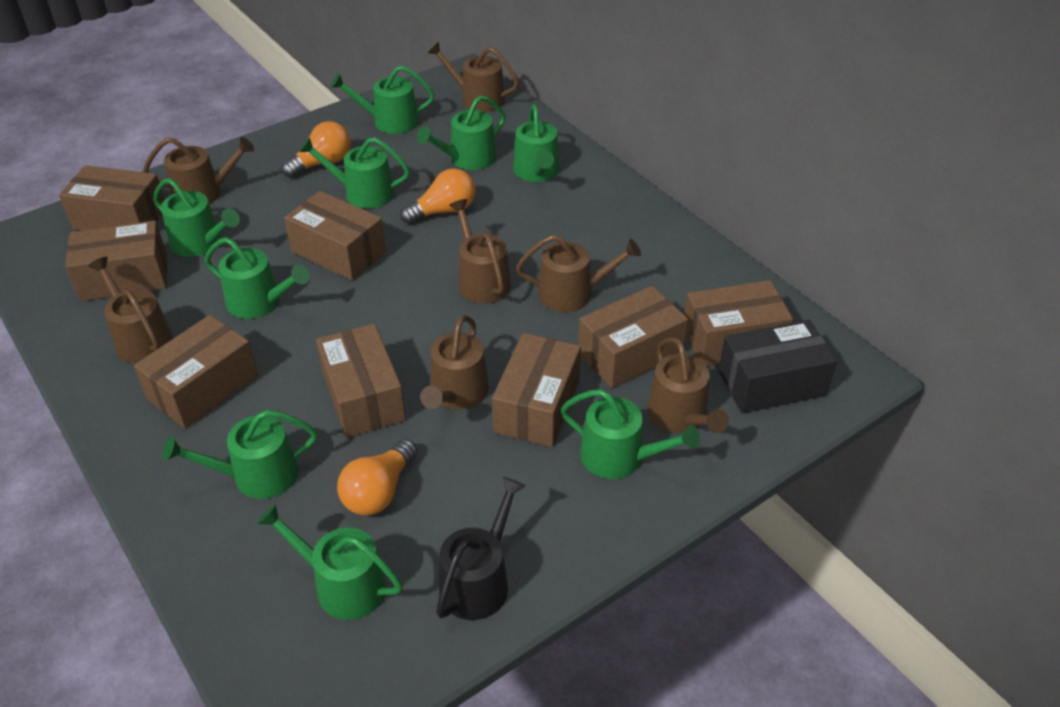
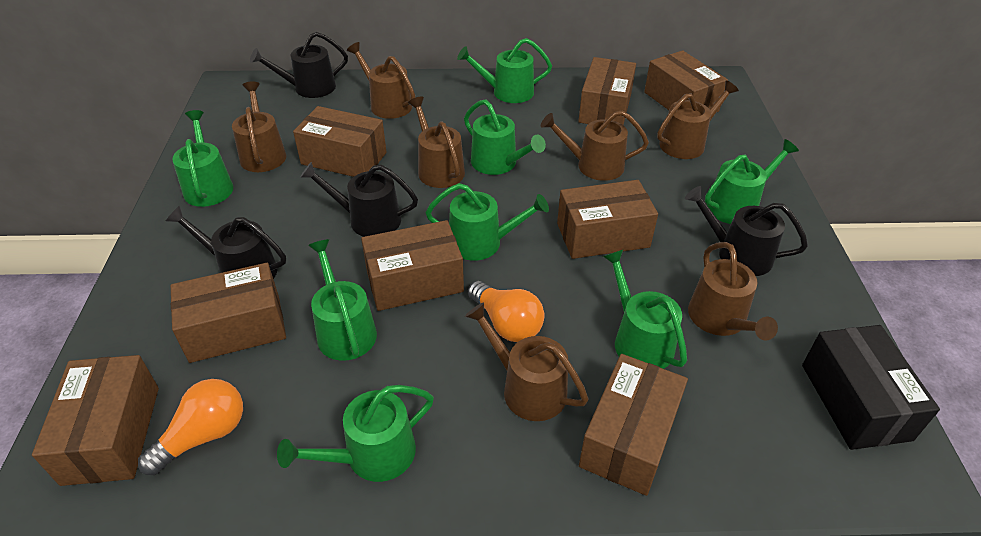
black watering can: 1 -> 4
green watering can: 9 -> 8
orange light bulb: 3 -> 2

